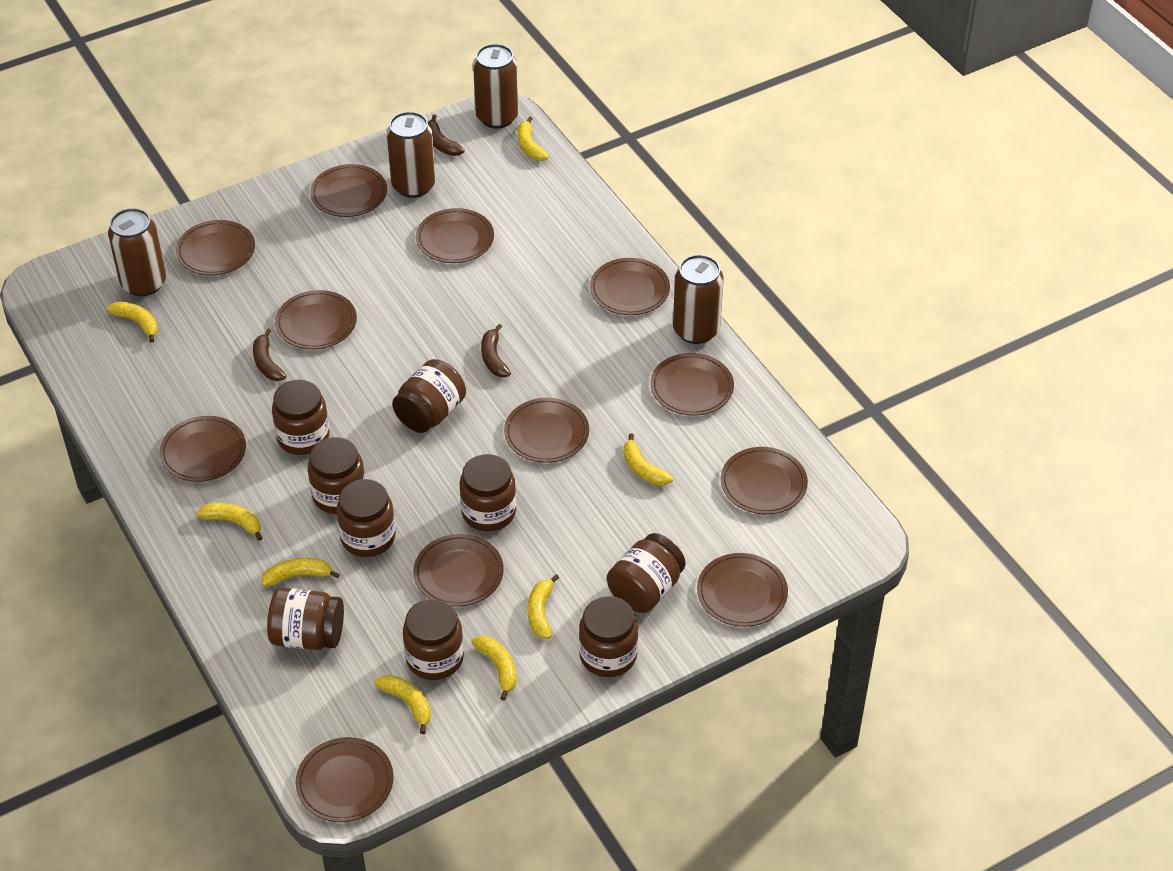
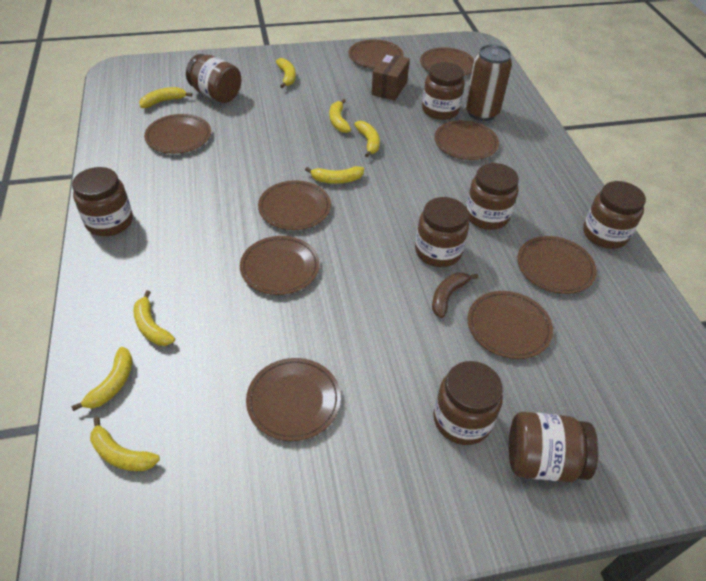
brown banana: 3 -> 1
brown box: 0 -> 1
brown can: 4 -> 1
brown jar: 9 -> 8
brown plate: 12 -> 9

